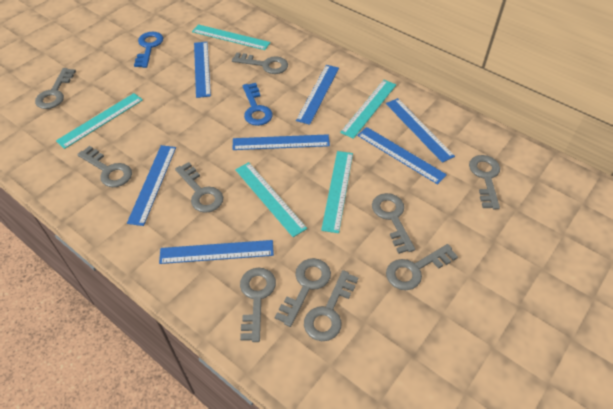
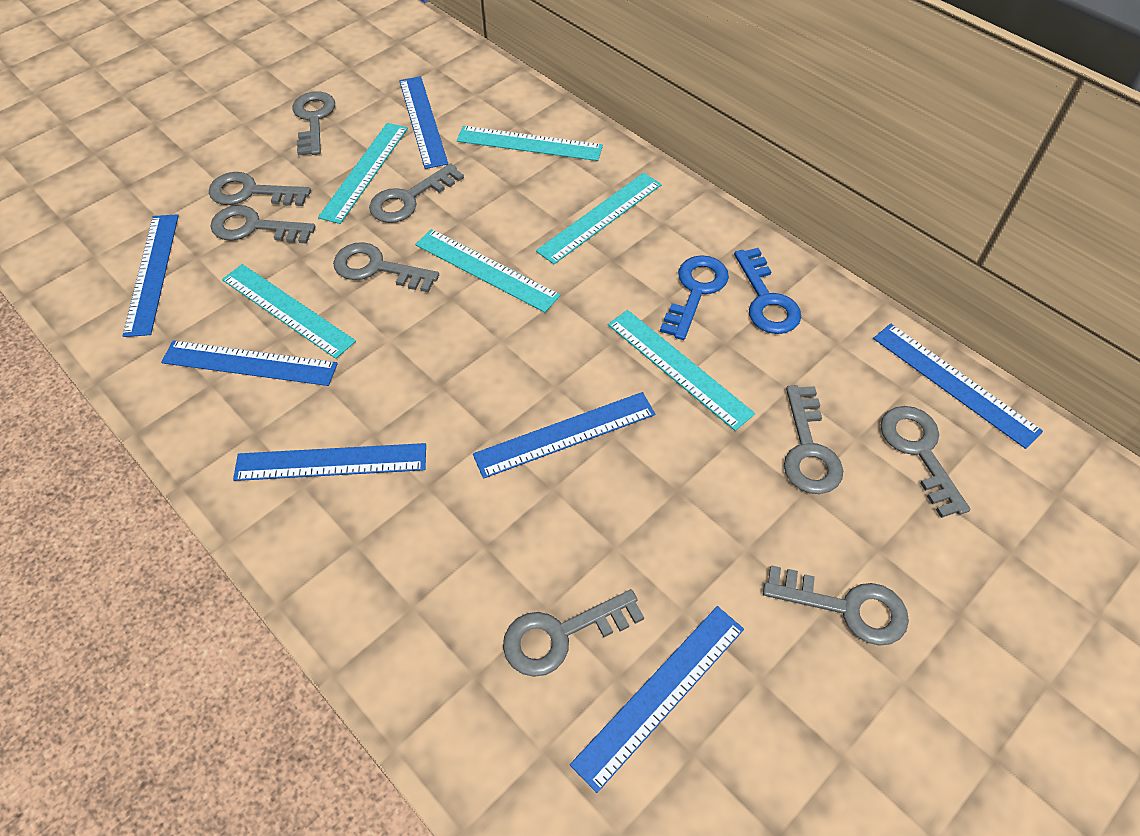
grey key: 10 -> 9
turquoise ruler: 5 -> 6

